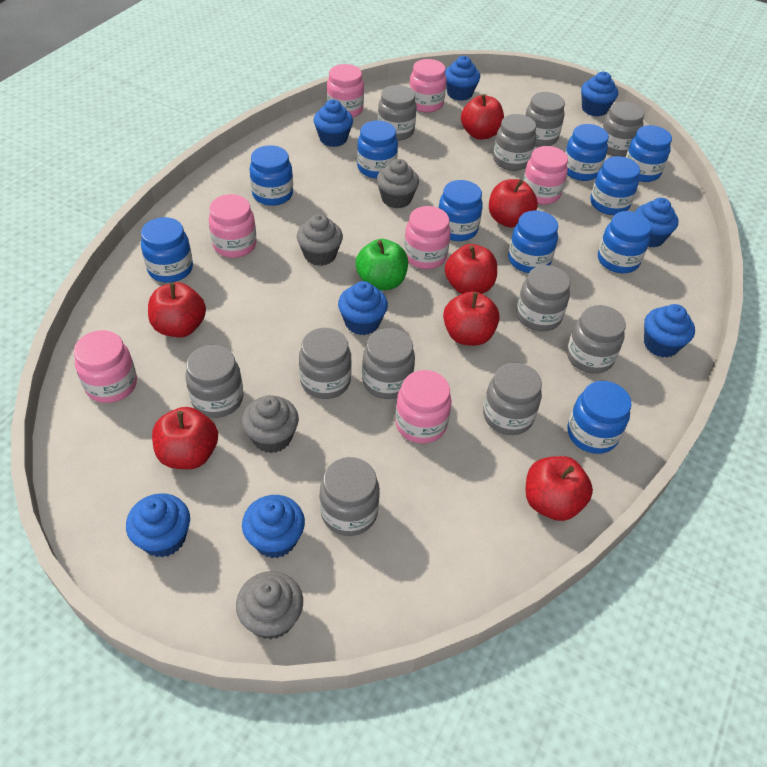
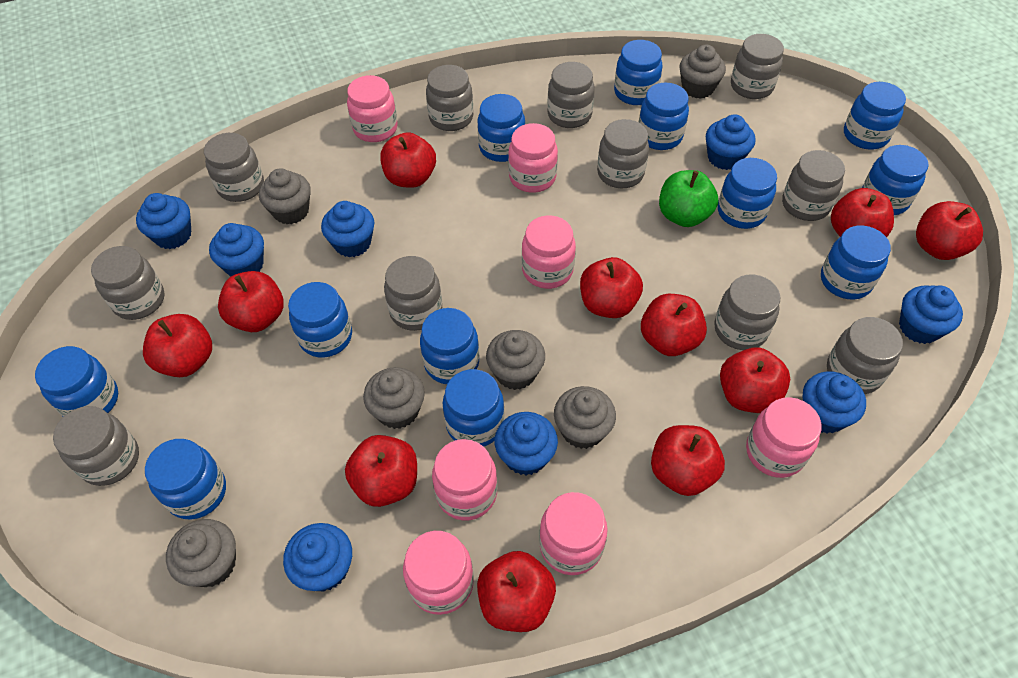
blue jar: 10 -> 12
grey cupcake: 4 -> 6
red apple: 7 -> 11

